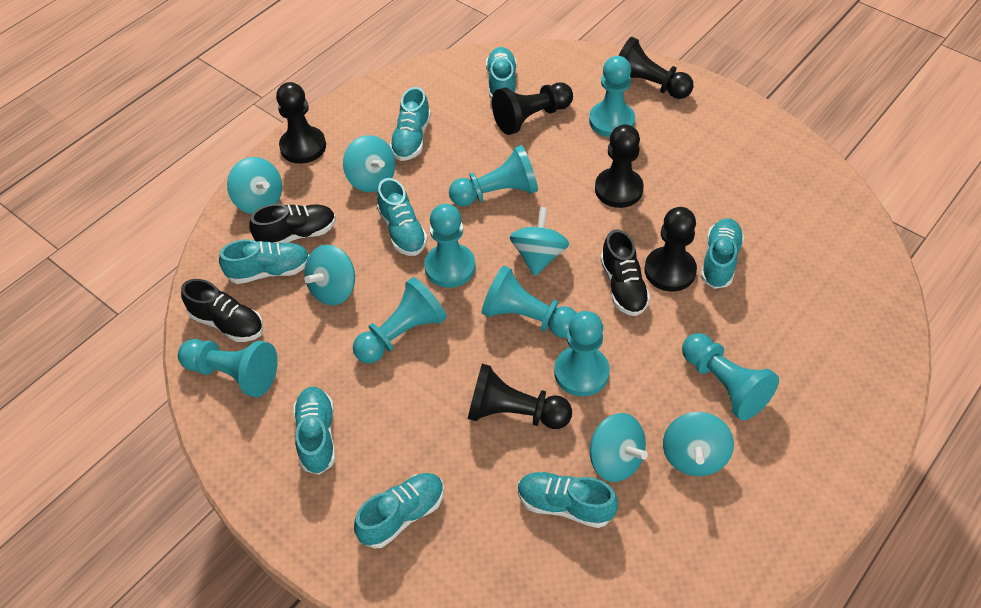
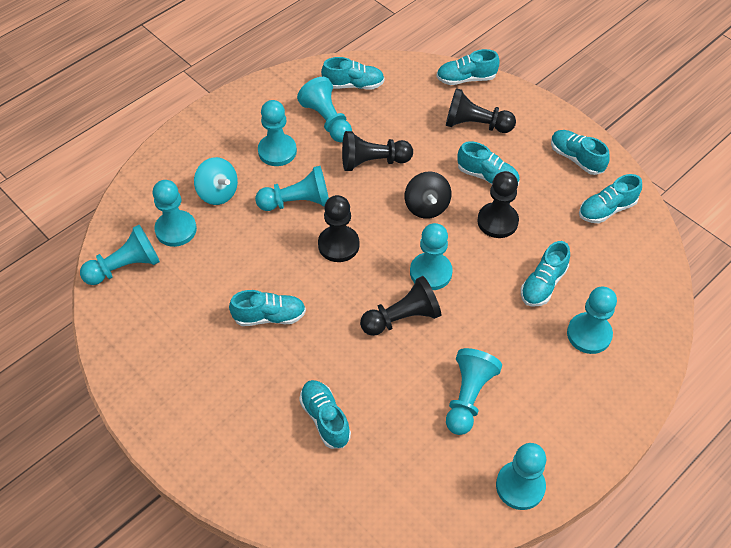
black pawn: 6 -> 5
black shoe: 3 -> 0
black spinning top: 0 -> 1
turquoise pawn: 8 -> 9
turquoise spinning top: 6 -> 1

